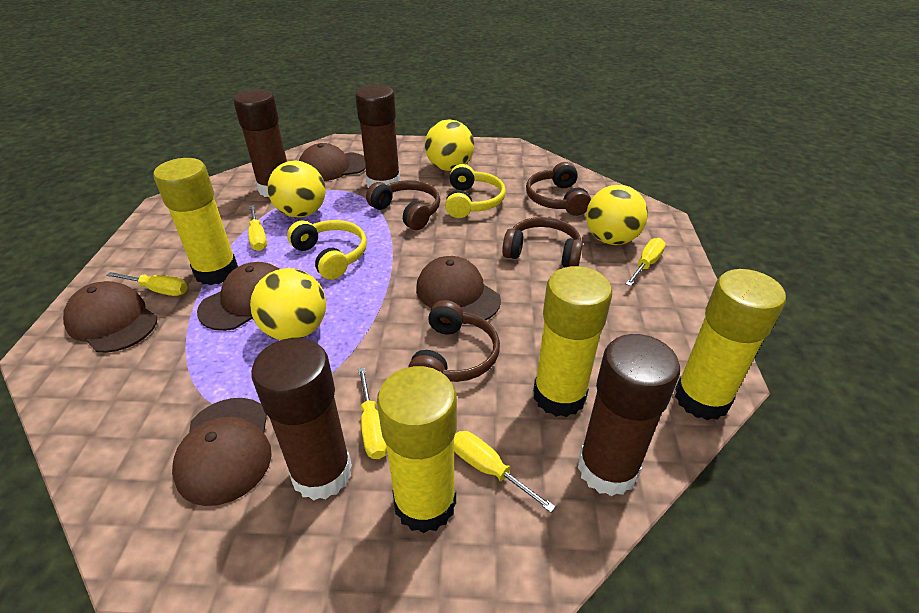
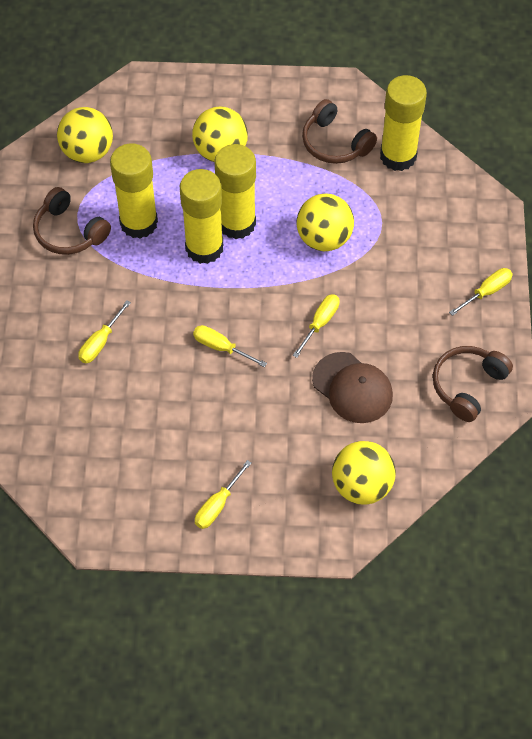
brown cap: 5 -> 1
brown glue stick: 4 -> 0
brown headphones: 4 -> 3
yellow headphones: 2 -> 0

